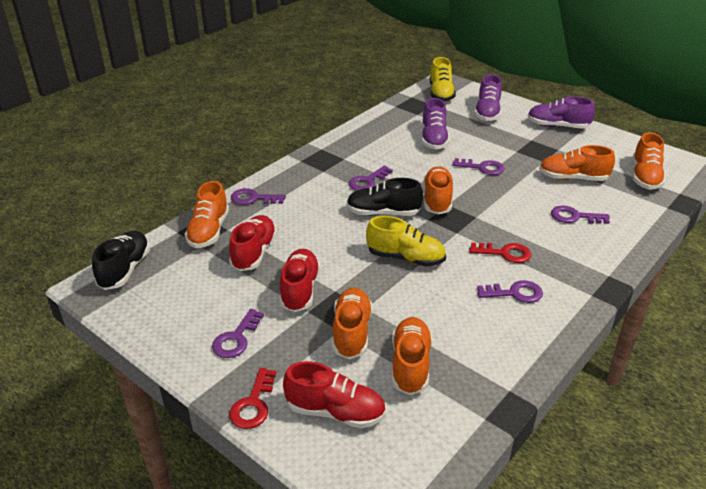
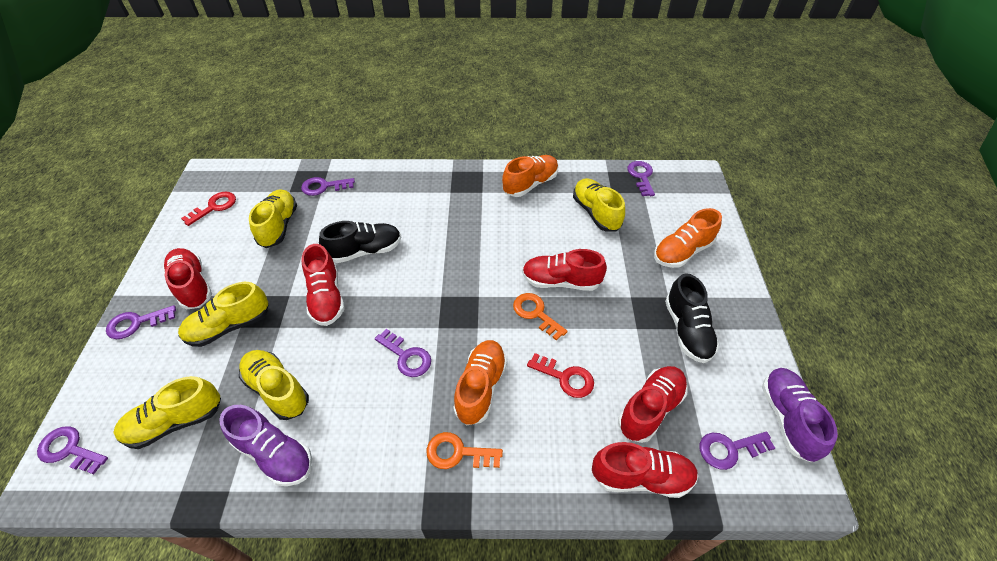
orange key: 0 -> 2
orange shoe: 6 -> 3
purple shoe: 3 -> 2
red shoe: 3 -> 5
yellow shoe: 2 -> 5

